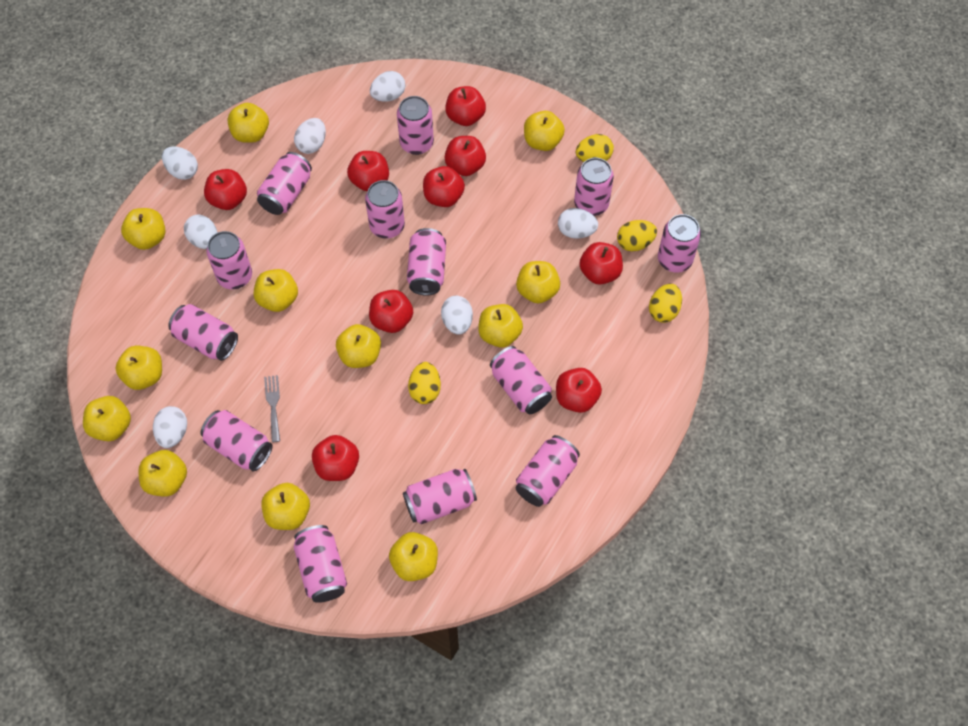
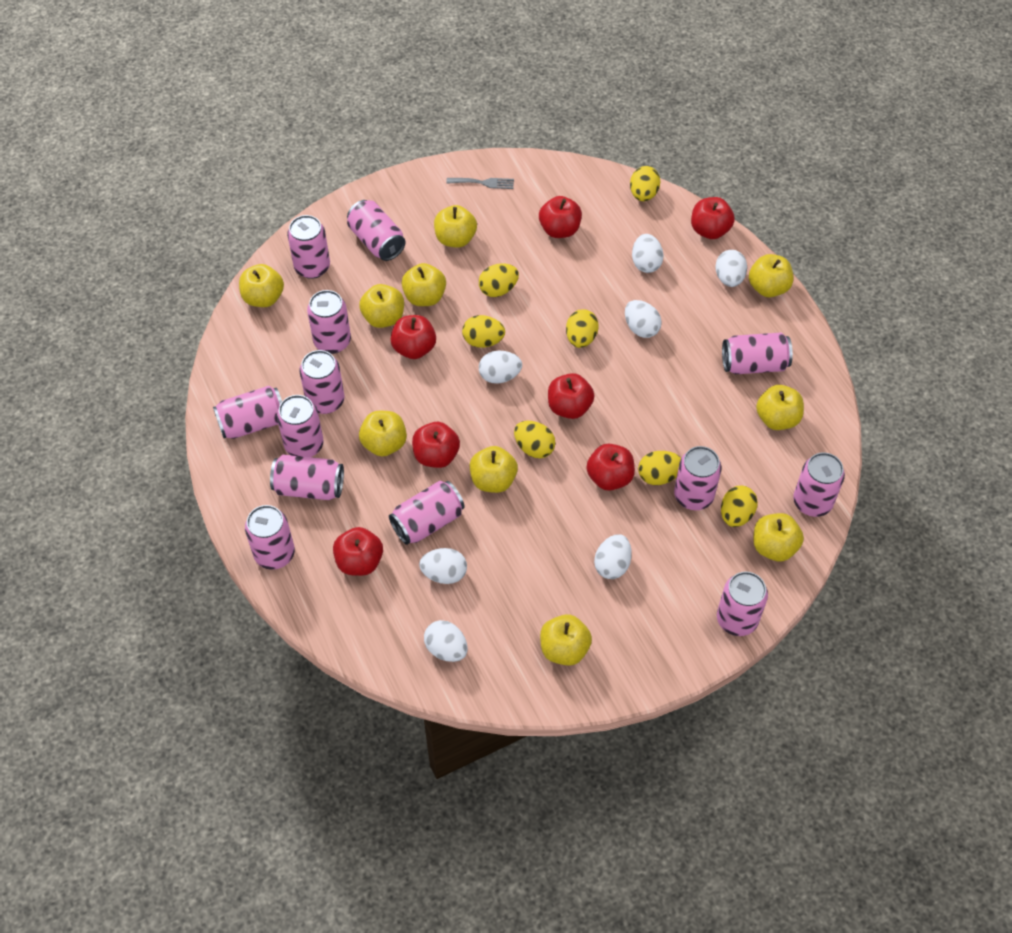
red apple: 9 -> 7
yellow apple: 12 -> 10
yellow egg: 4 -> 7

